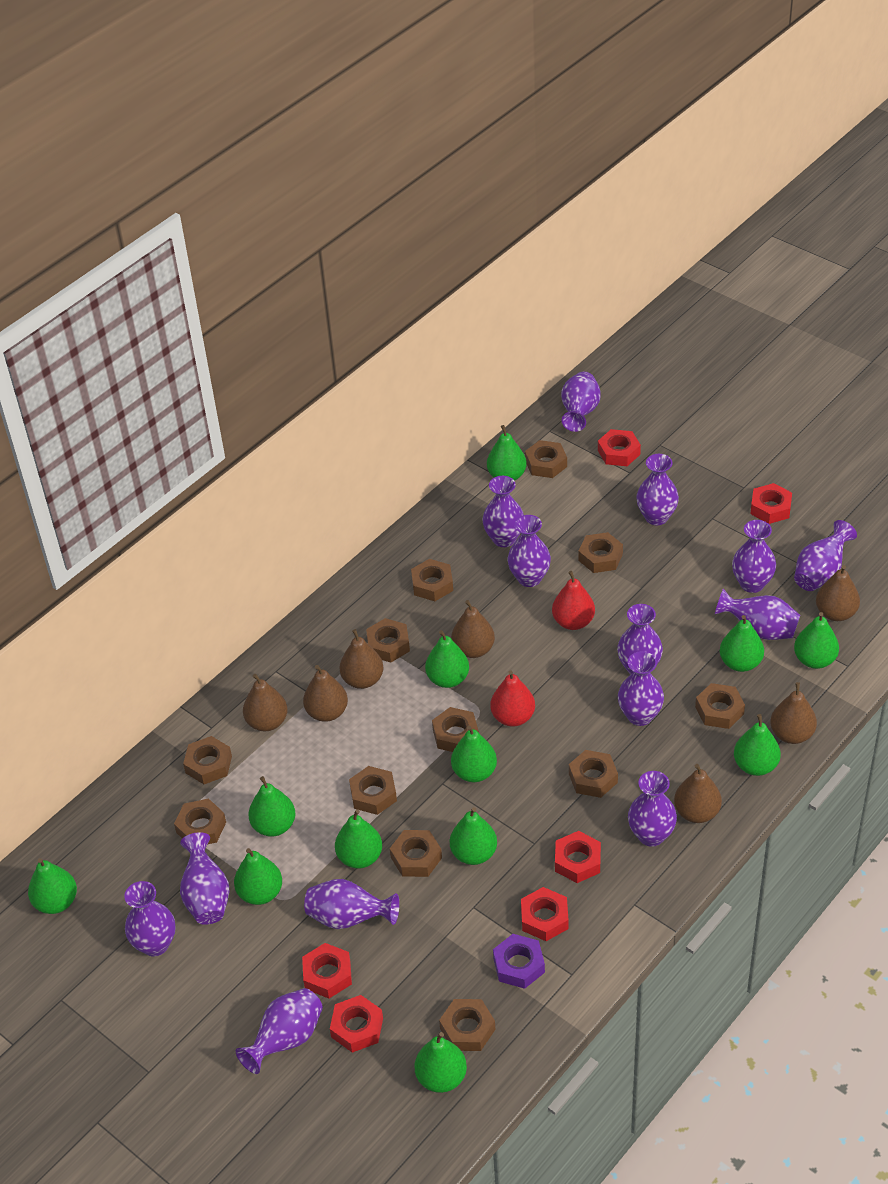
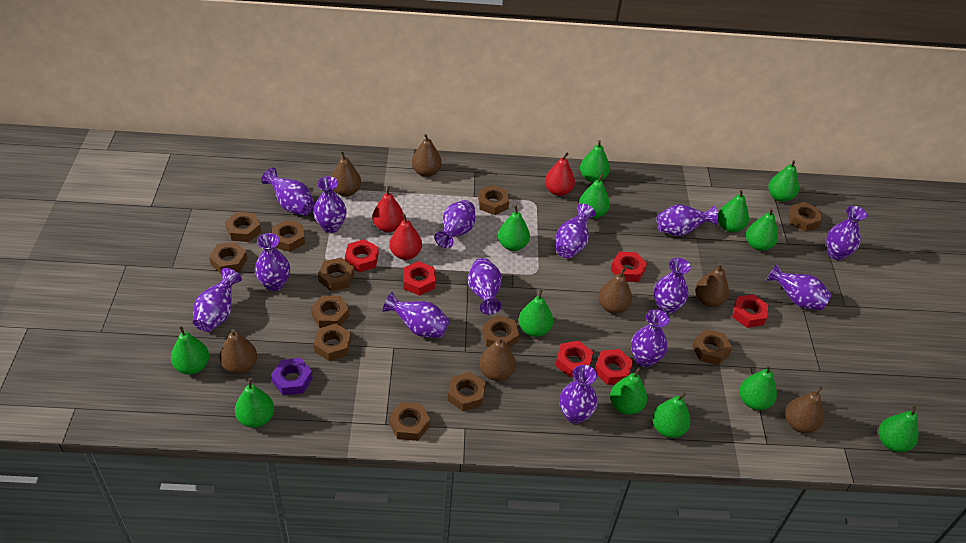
green pear: 12 -> 13
red pear: 2 -> 3

